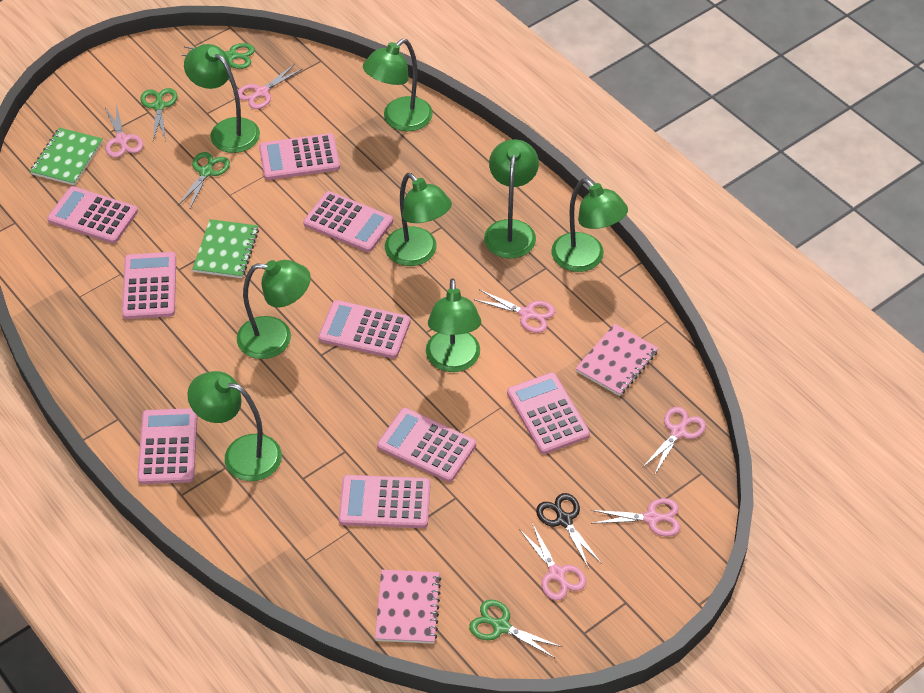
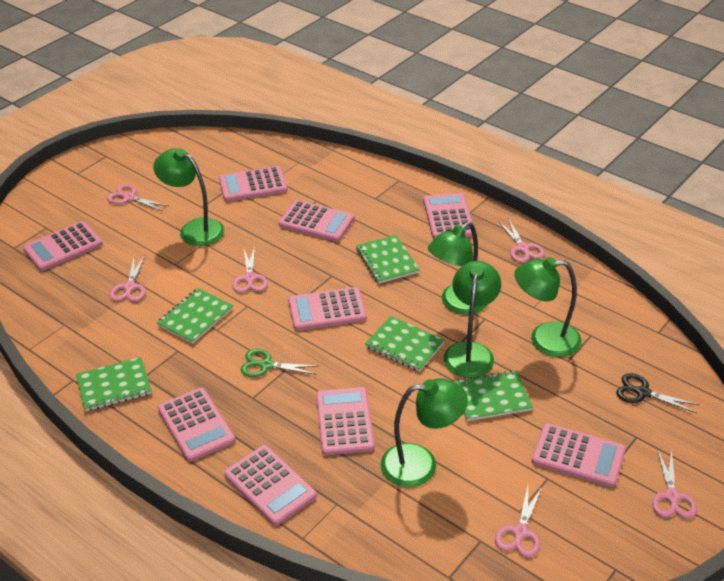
green lamp: 8 -> 5
green notebook: 2 -> 5
green scissors: 4 -> 1
pink notebook: 2 -> 0

